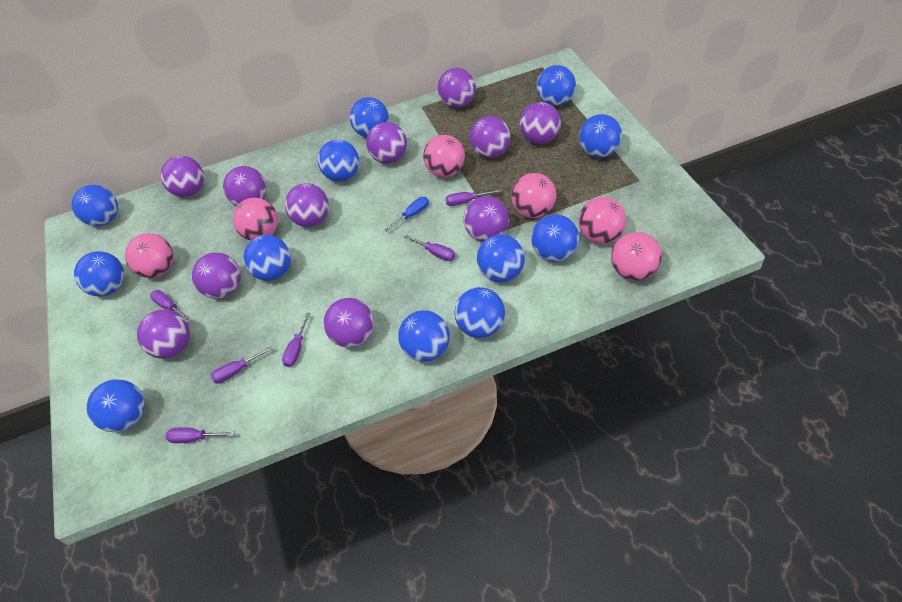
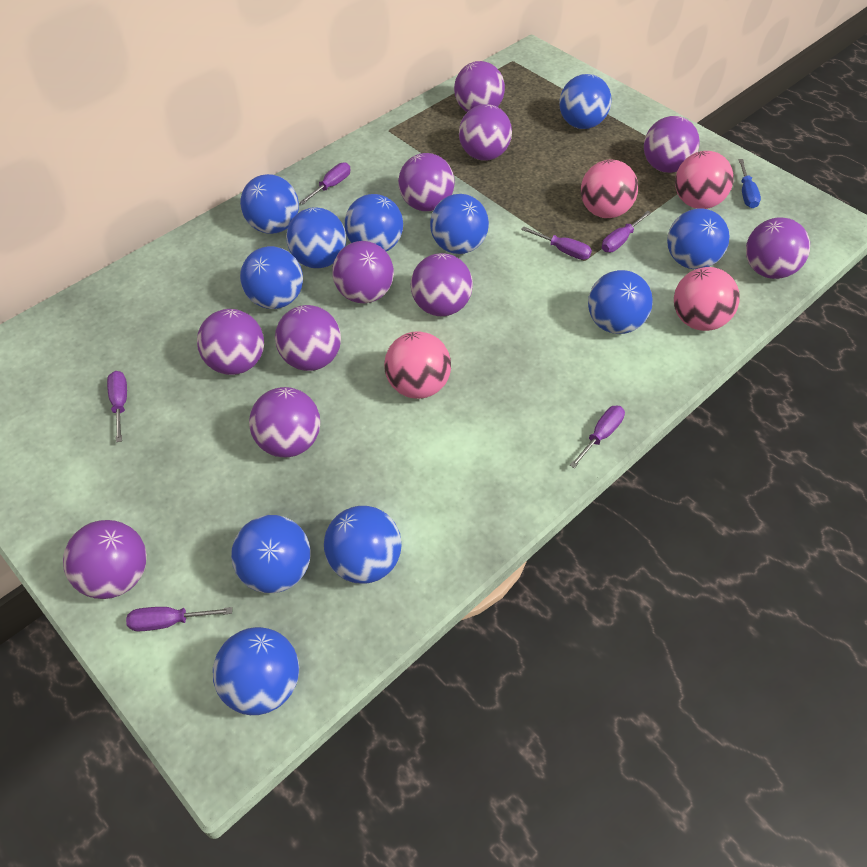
blue ball: 12 -> 11
pink ball: 6 -> 4

